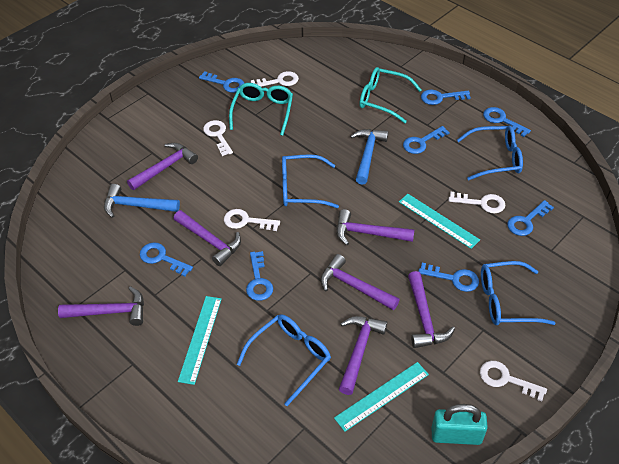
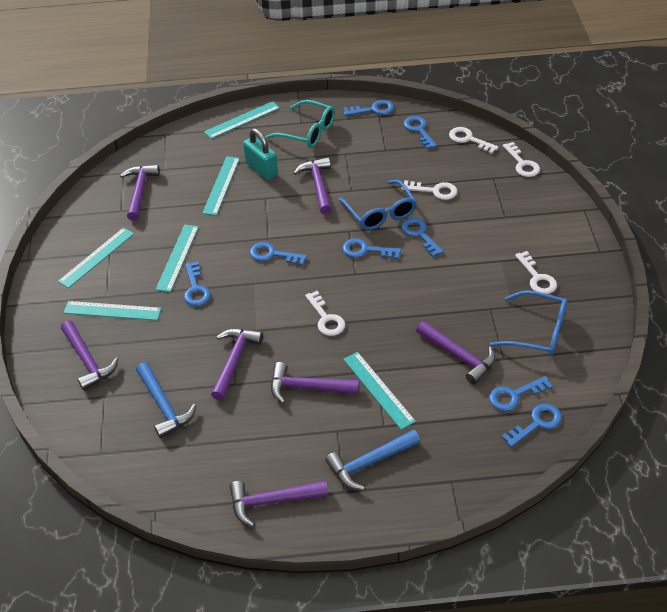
blue glasses: 4 -> 2
turquoise glasses: 2 -> 1
turquoise ruler: 3 -> 6

